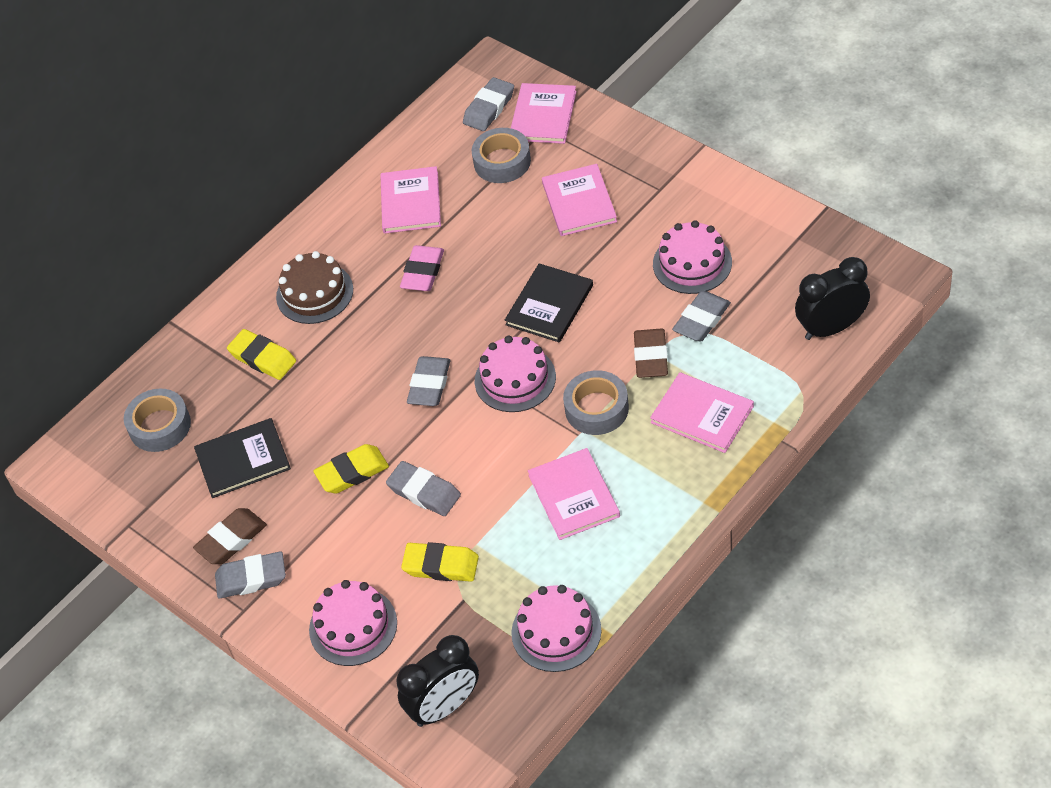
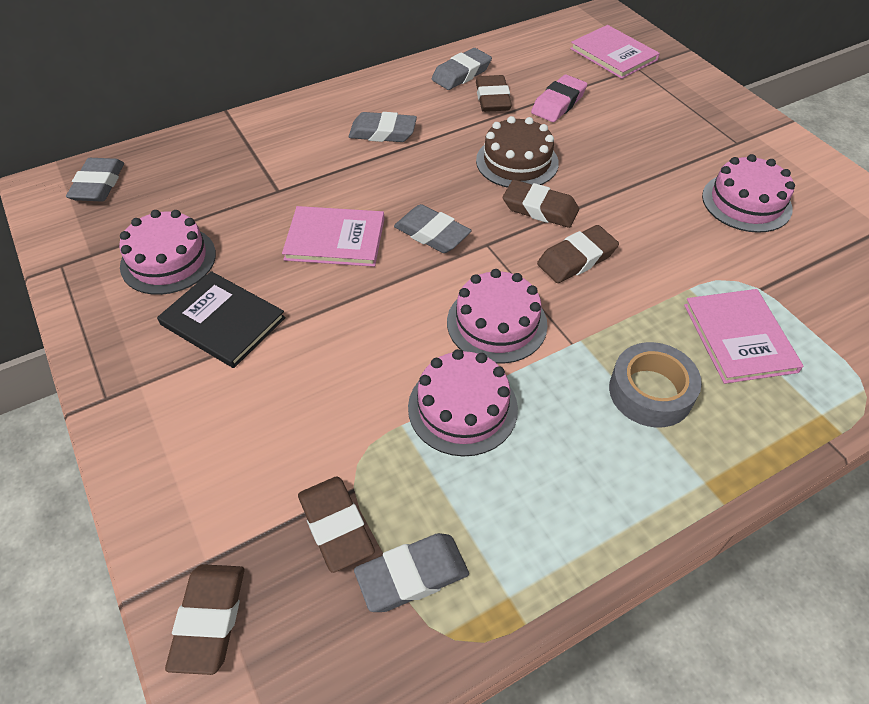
black book: 2 -> 1
black clock: 2 -> 0
brown eraser: 2 -> 5
grey tape: 3 -> 1
pink book: 5 -> 3
yellow eraser: 3 -> 0

